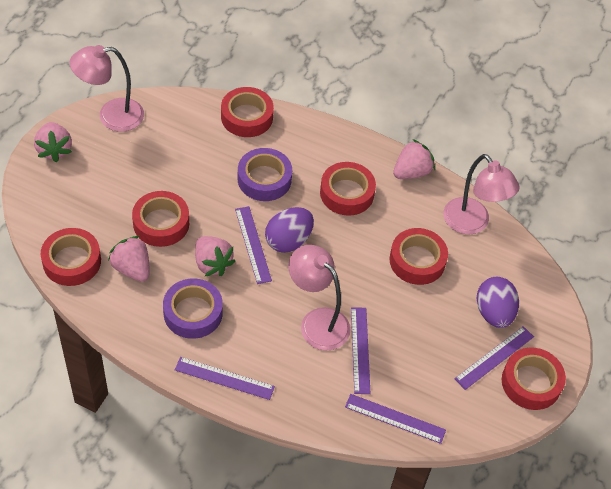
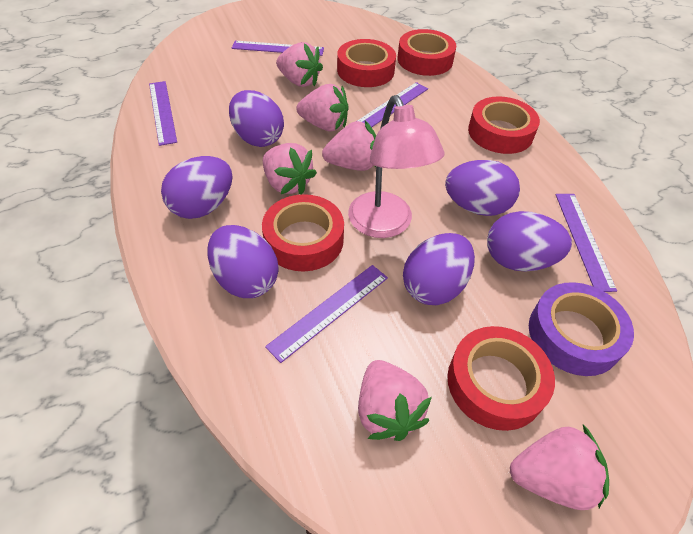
pink lamp: 3 -> 1
pink strawberry: 4 -> 6
purple egg: 2 -> 6
purple tape: 2 -> 1
red tape: 6 -> 5

